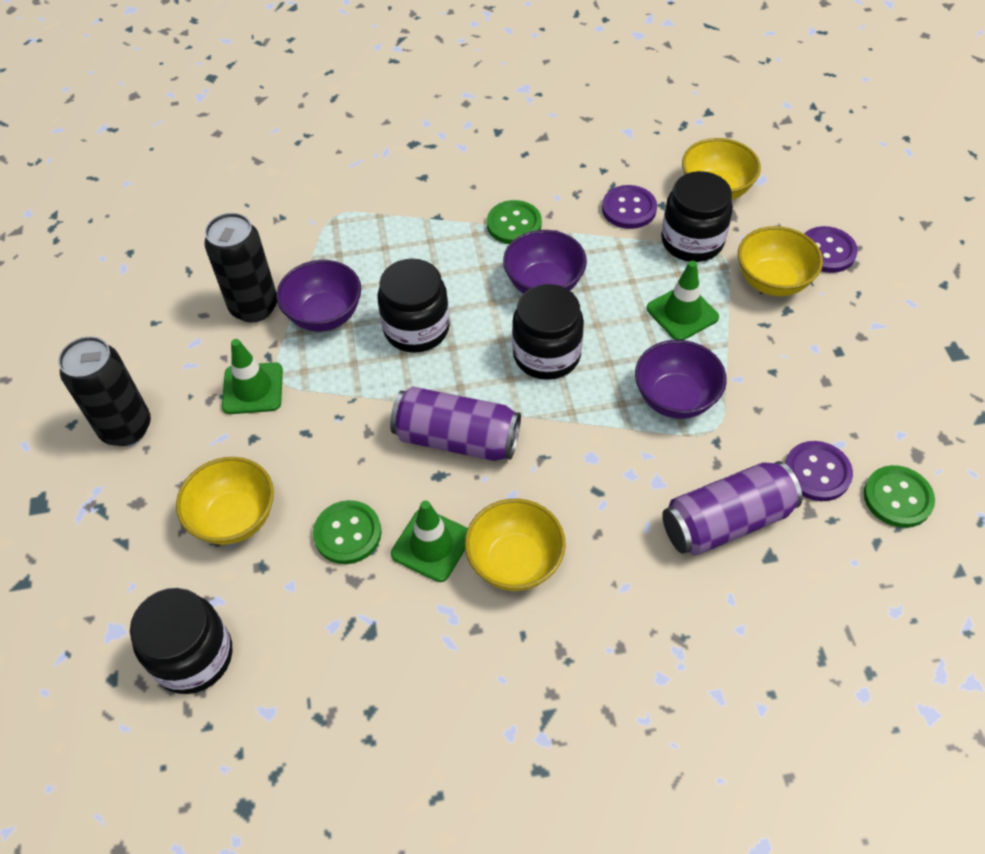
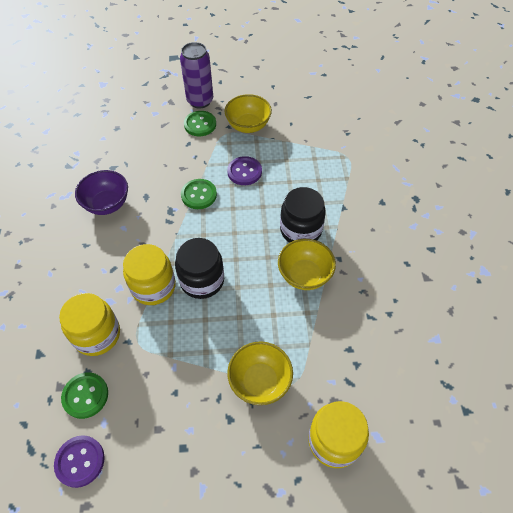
black can: 2 -> 0
black jar: 4 -> 2
green traffic cone: 3 -> 0
purple bowl: 3 -> 1
purple button: 3 -> 2
purple can: 2 -> 1
yellow bowl: 4 -> 3
yellow jar: 0 -> 3

